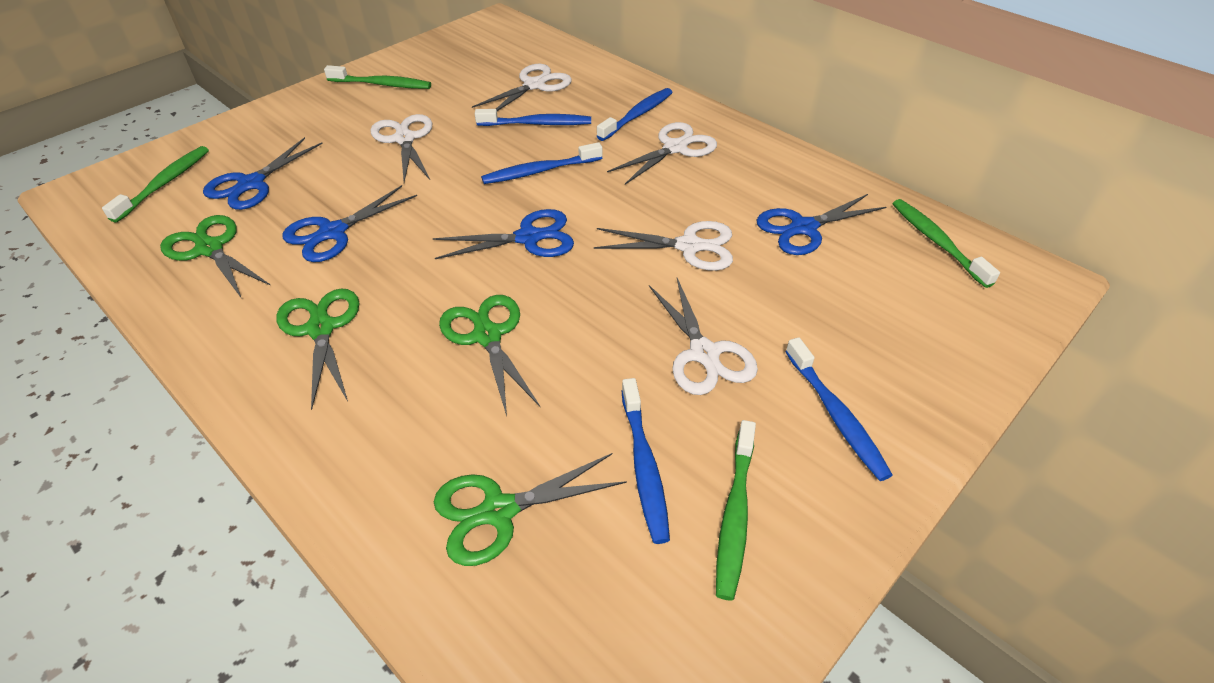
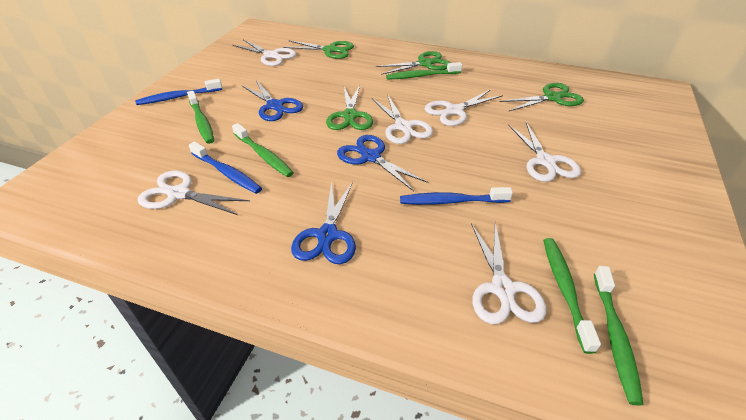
blue scissors: 4 -> 3
blue toothbrush: 5 -> 3
green toothbrush: 4 -> 5
white scissors: 5 -> 6

